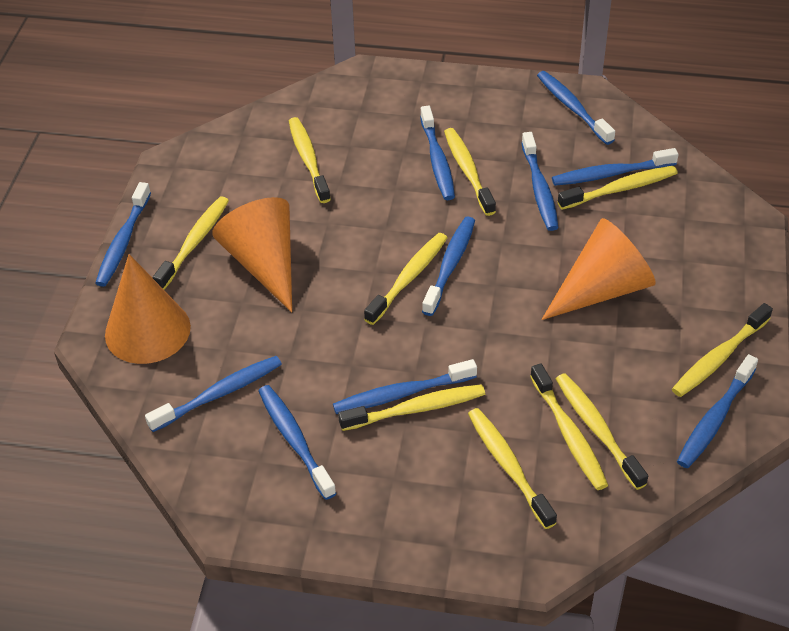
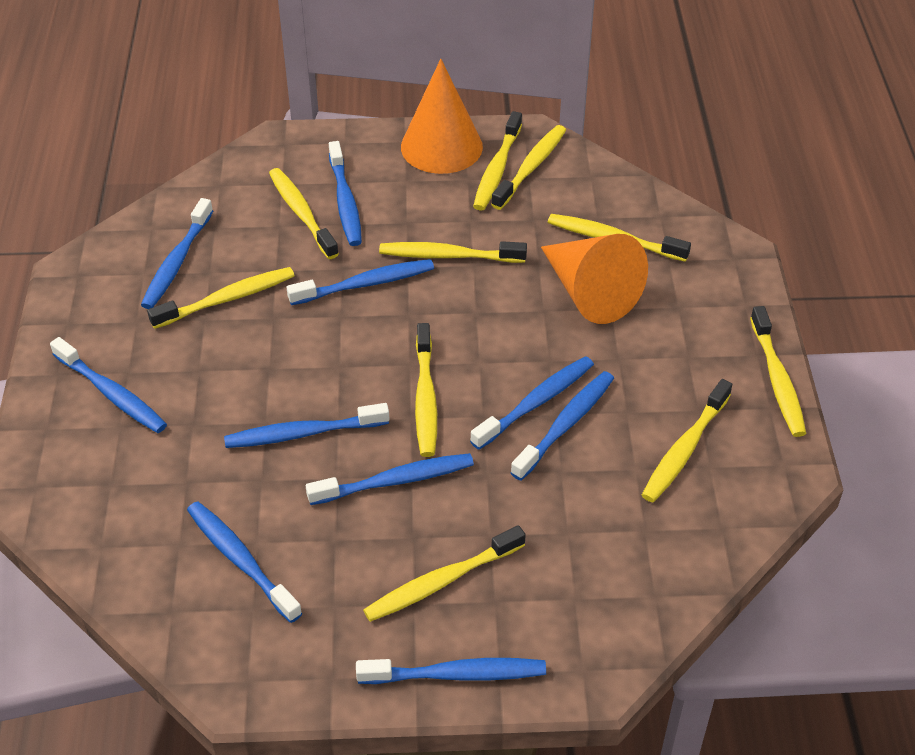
orange cone: 3 -> 2

